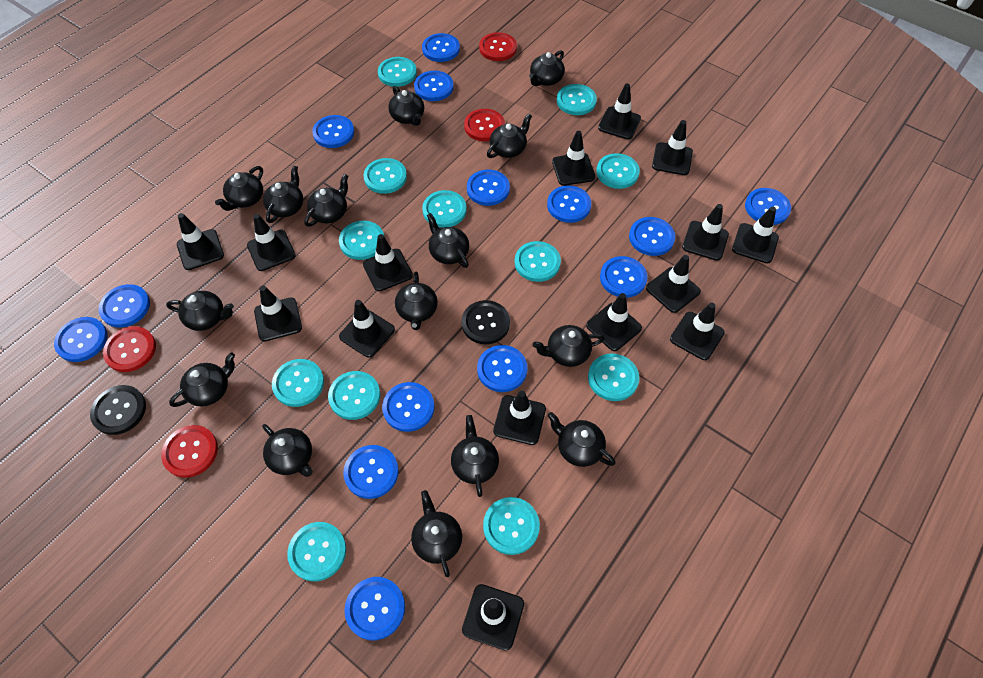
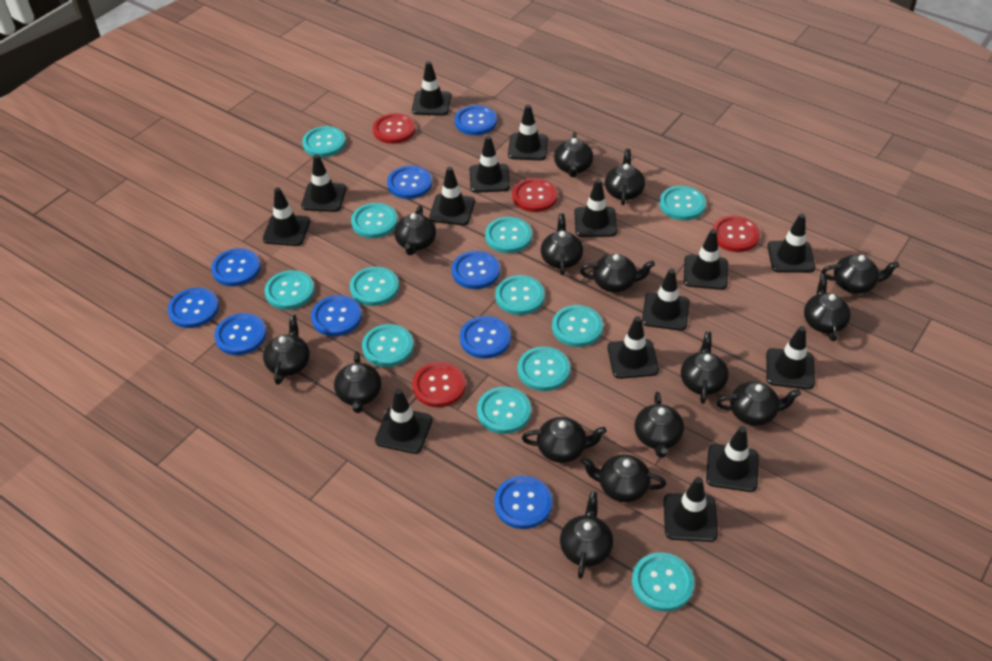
black button: 2 -> 0
blue button: 14 -> 9

